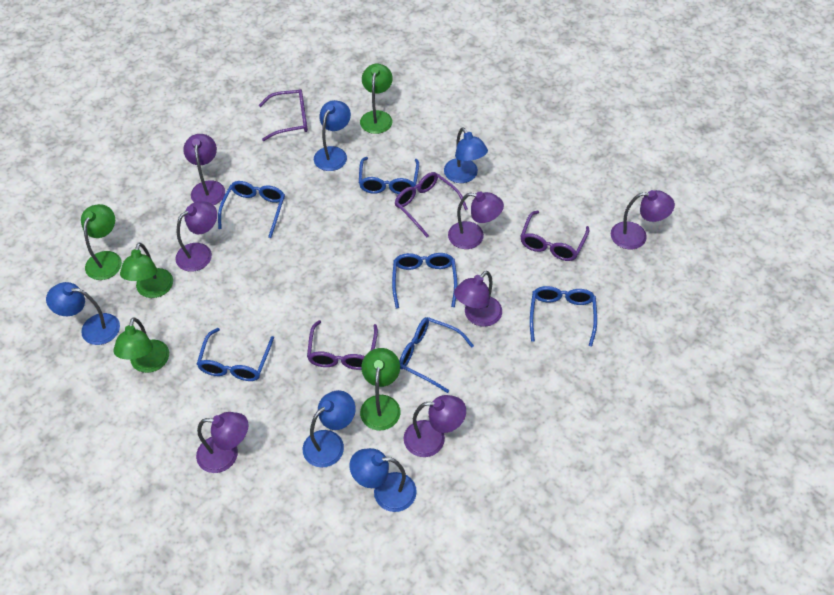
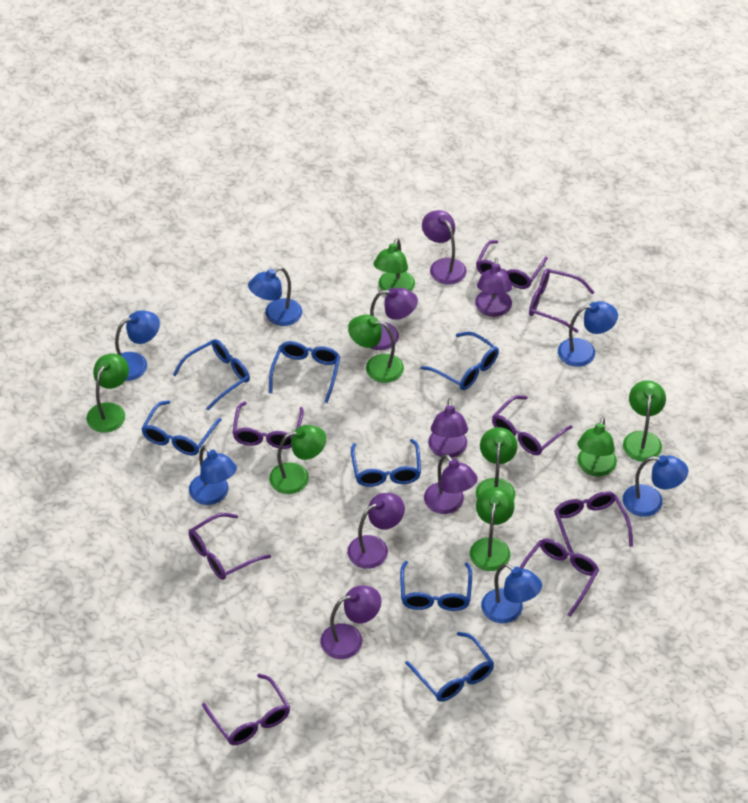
blue glasses: 6 -> 7
blue lamp: 5 -> 6
green lamp: 5 -> 8
purple glasses: 4 -> 8

